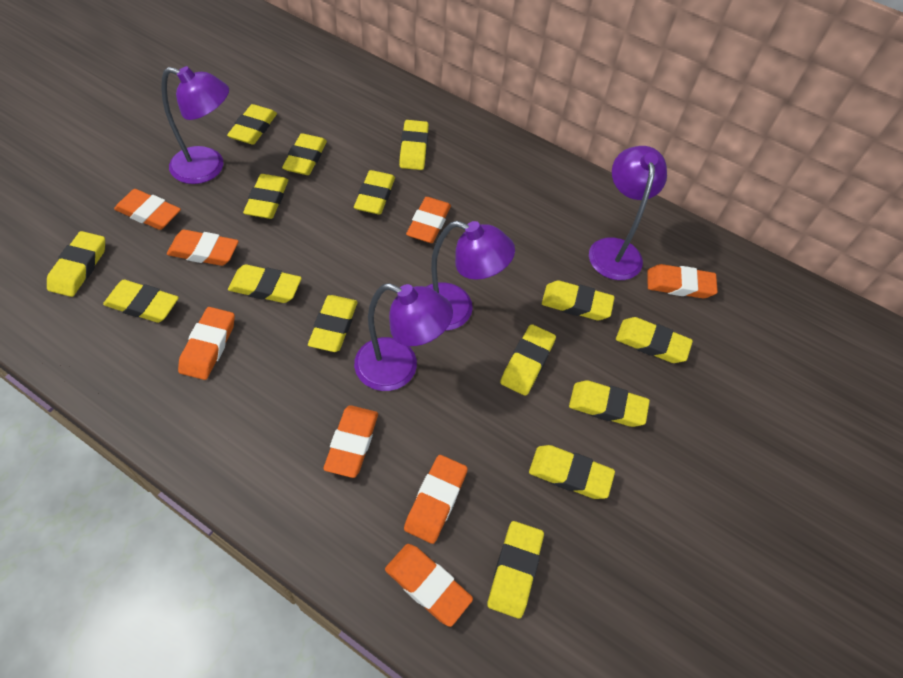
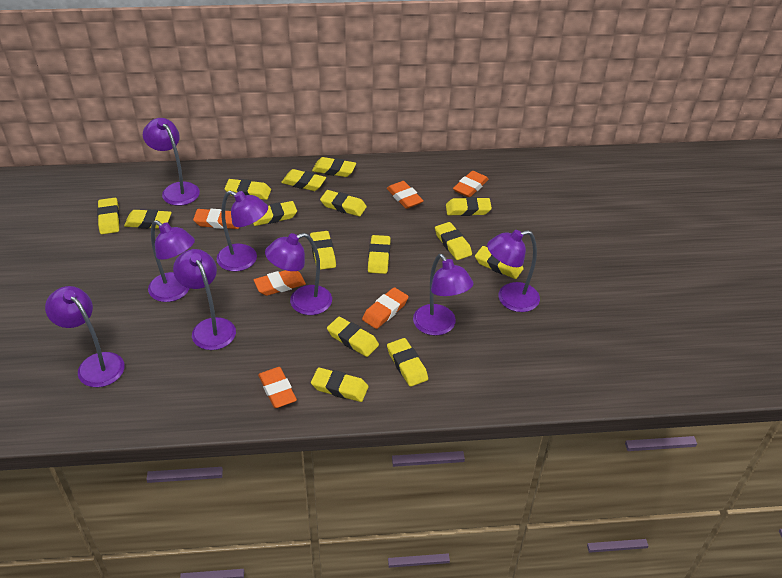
orange eraser: 8 -> 6
purple lamp: 4 -> 8

